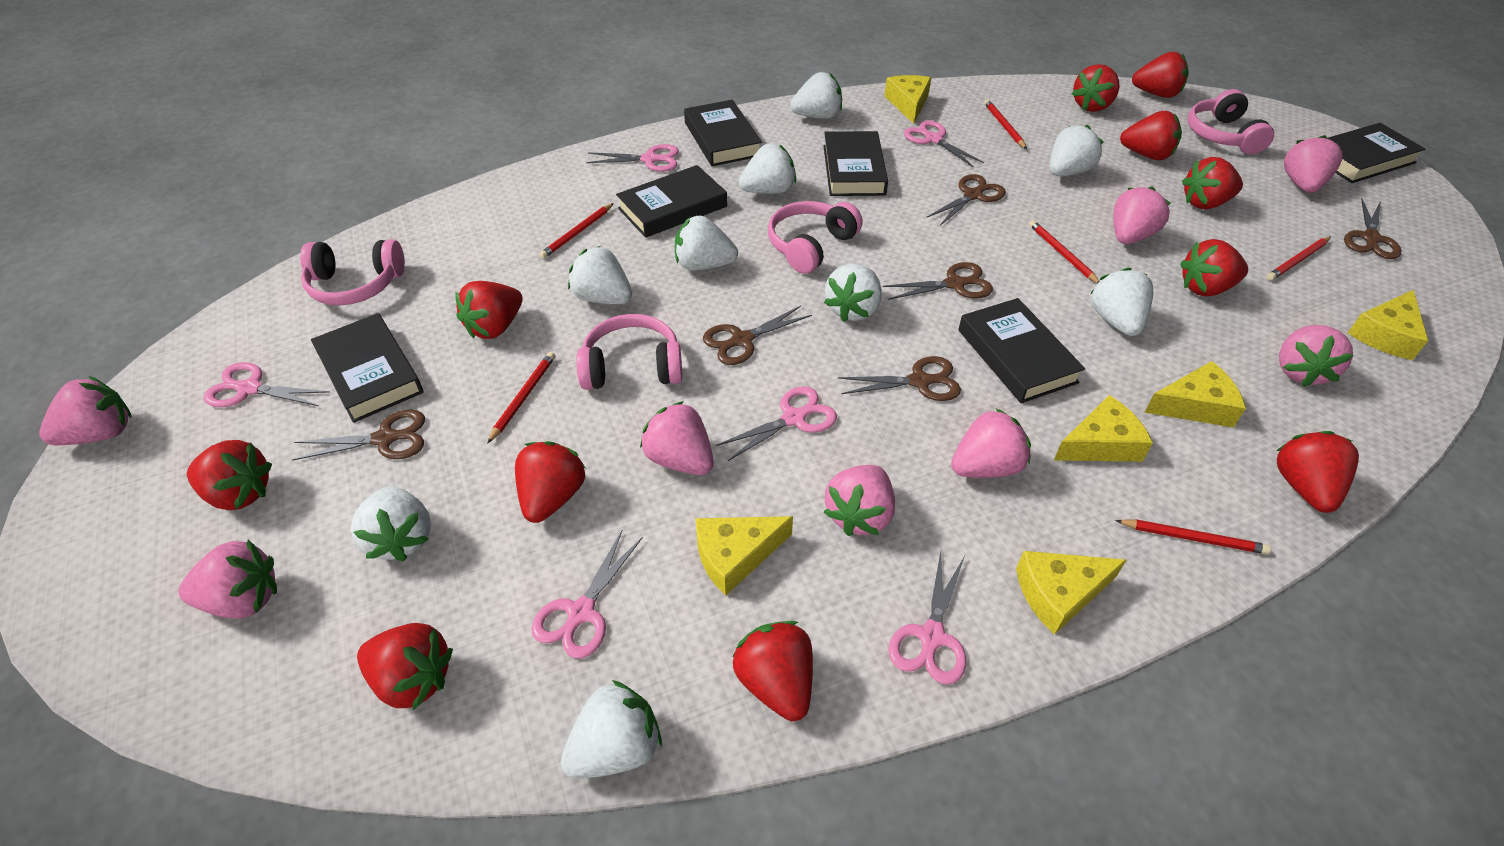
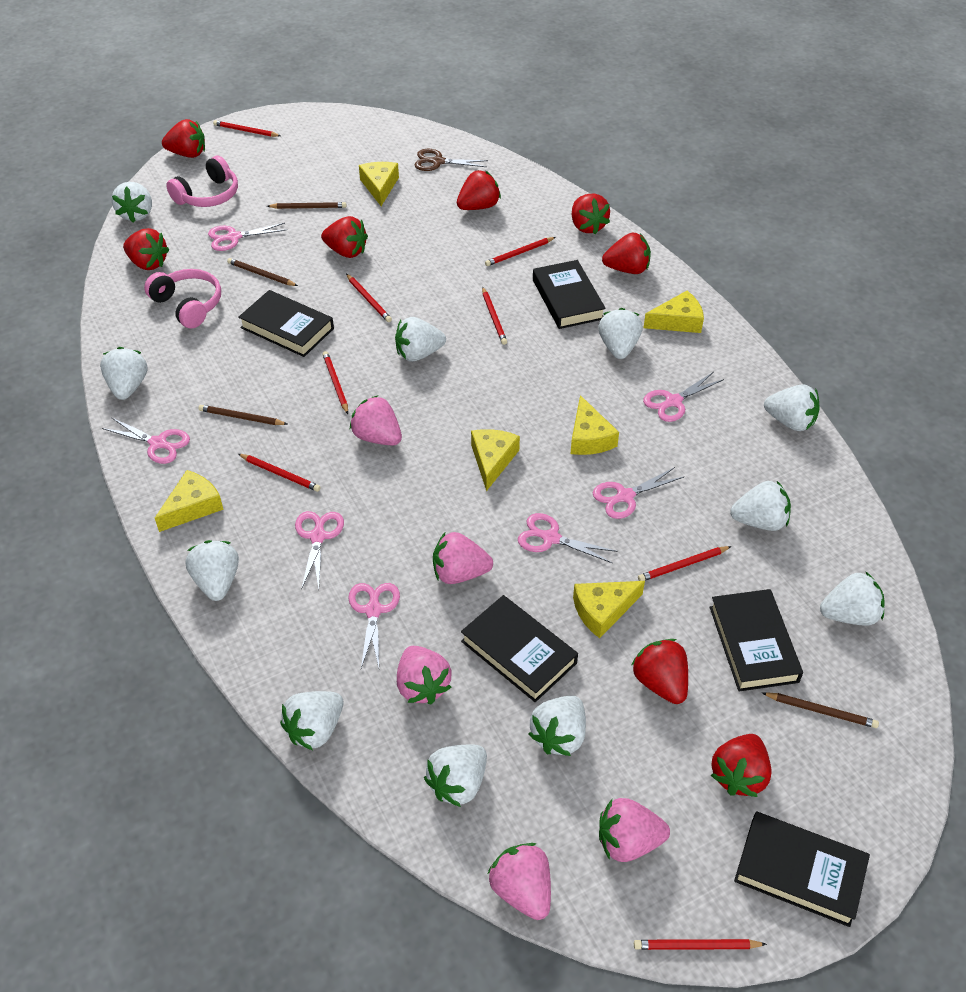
black book: 6 -> 5
brown pencil: 0 -> 4
brown scissors: 6 -> 1
pink headphones: 4 -> 2
pink scissors: 6 -> 7
pink strawberry: 8 -> 5
red pencil: 6 -> 8
red strawberry: 11 -> 8
white strawberry: 9 -> 11

